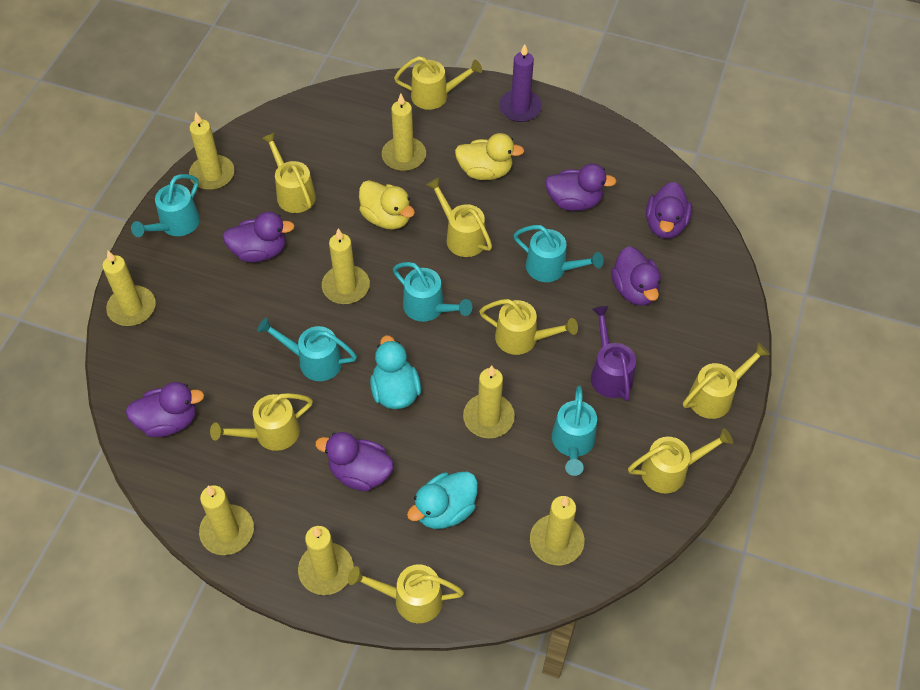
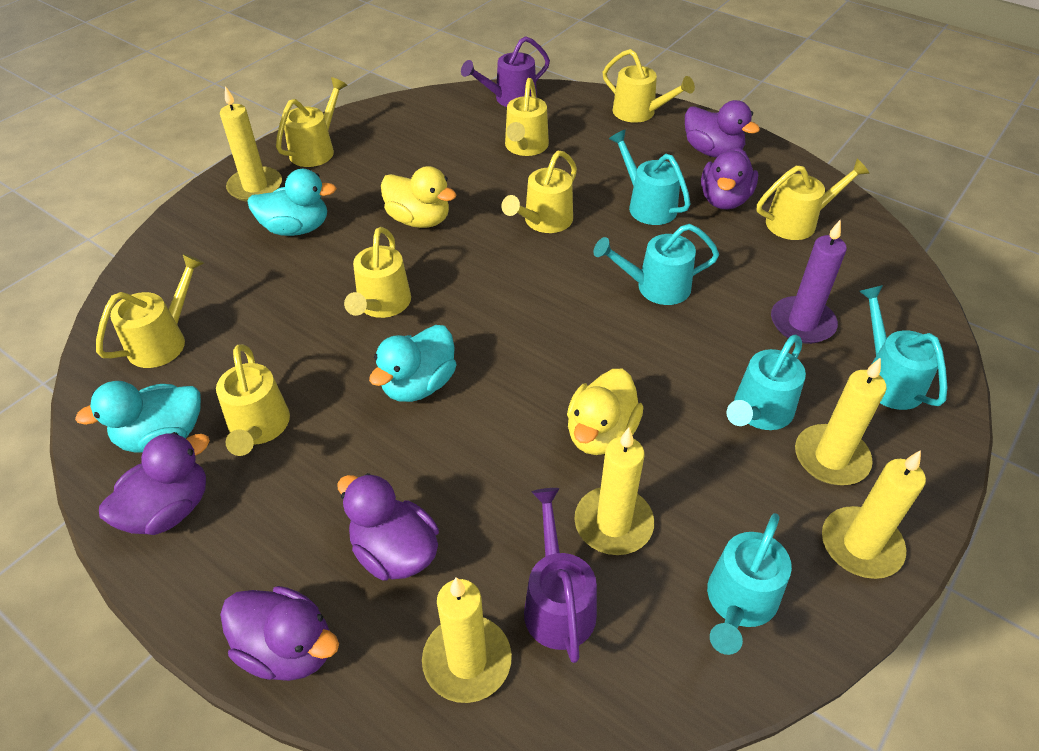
purple duck: 6 -> 5
purple watering can: 1 -> 2
turquoise duck: 2 -> 3
yellow candle: 8 -> 5

